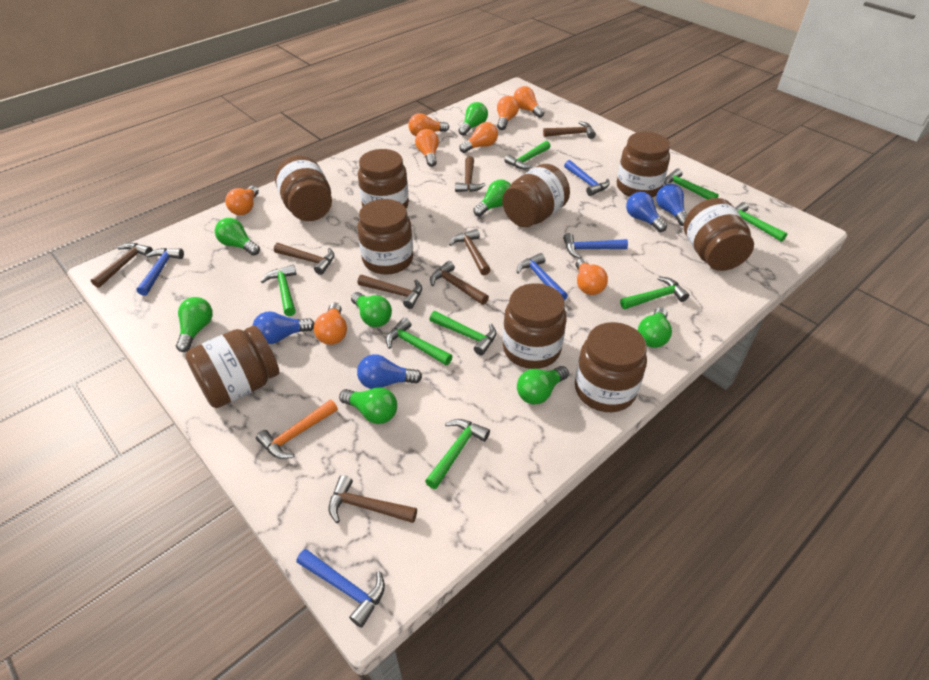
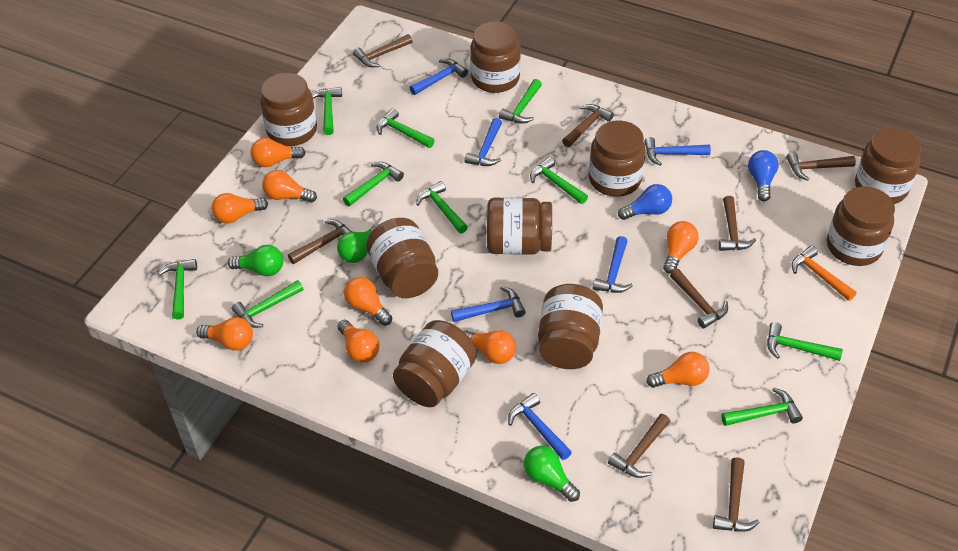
blue hammer: 5 -> 6
blue light bulb: 4 -> 2
green hammer: 8 -> 10
green light bulb: 8 -> 3
orange light bulb: 8 -> 9

